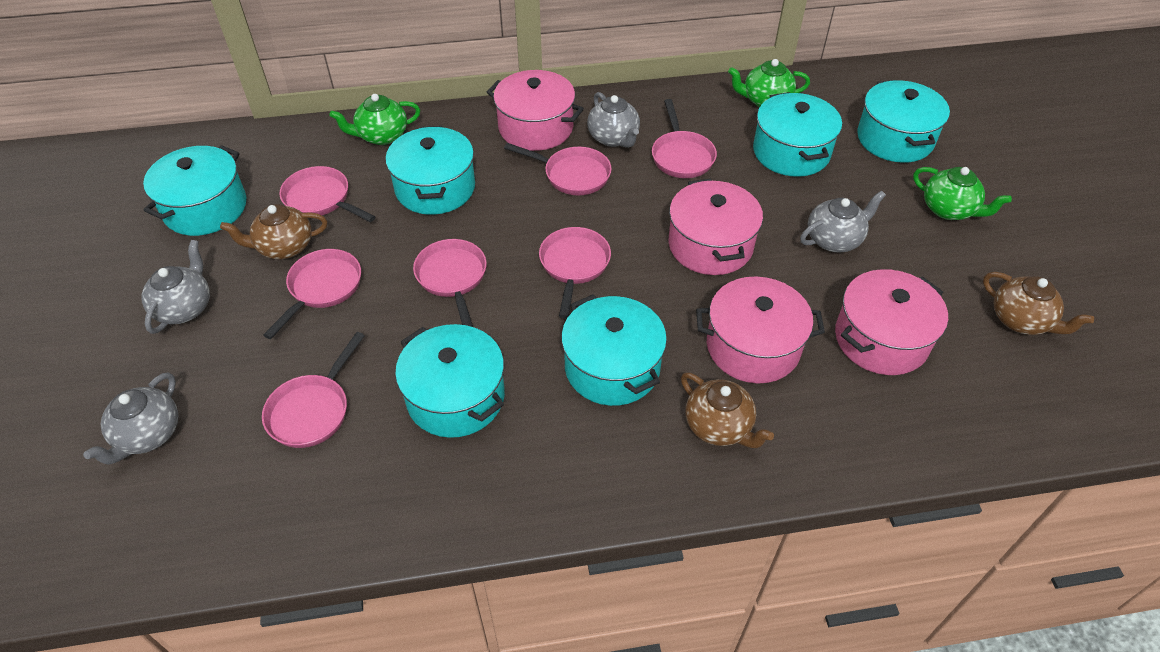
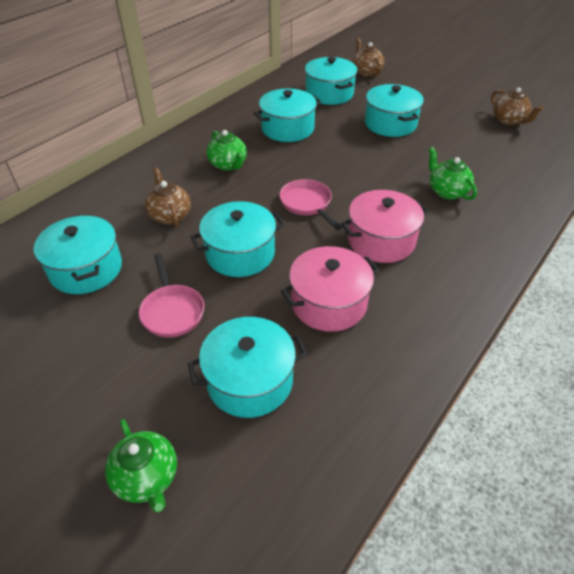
grey teapot: 4 -> 0
pink pan: 7 -> 2
pink pot: 4 -> 2

